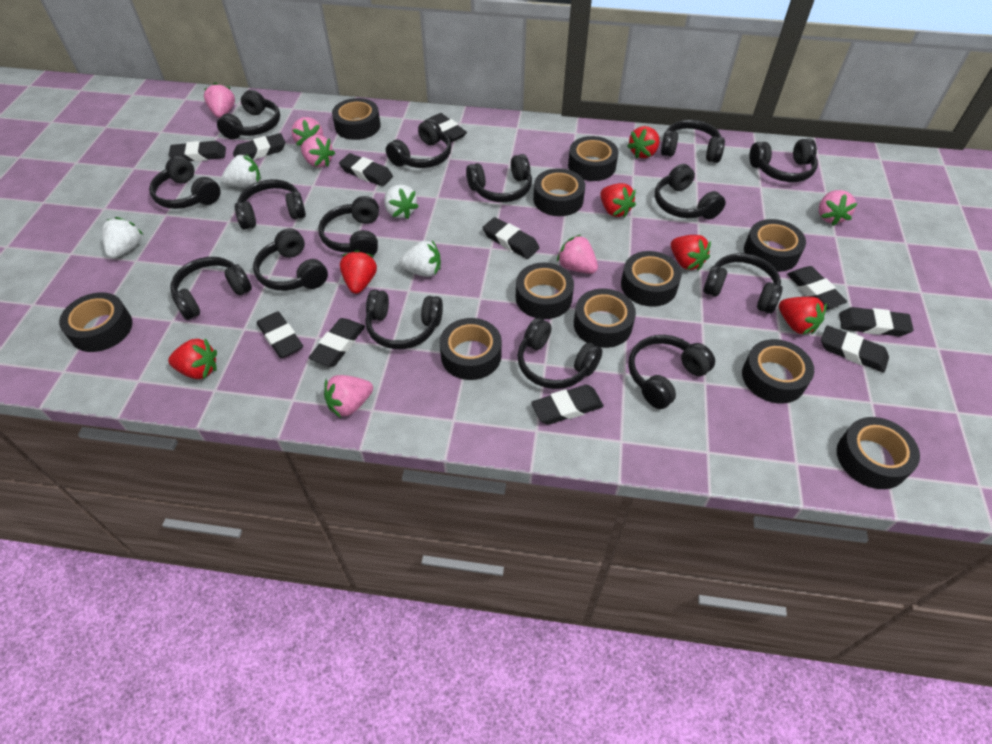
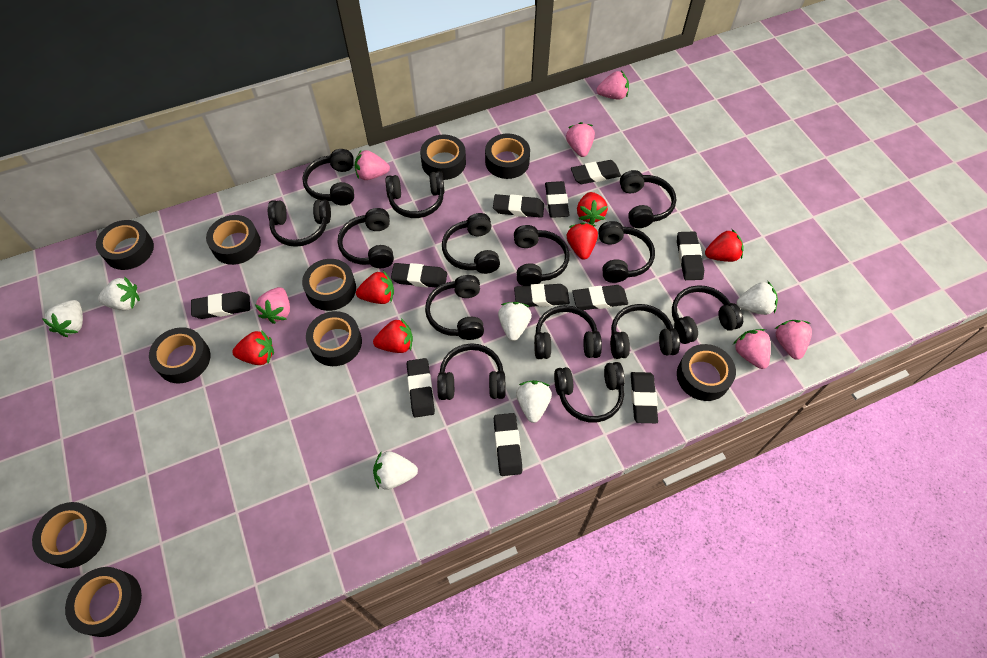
black headphones: 15 -> 14
black tape: 11 -> 10
white strawberry: 4 -> 6

